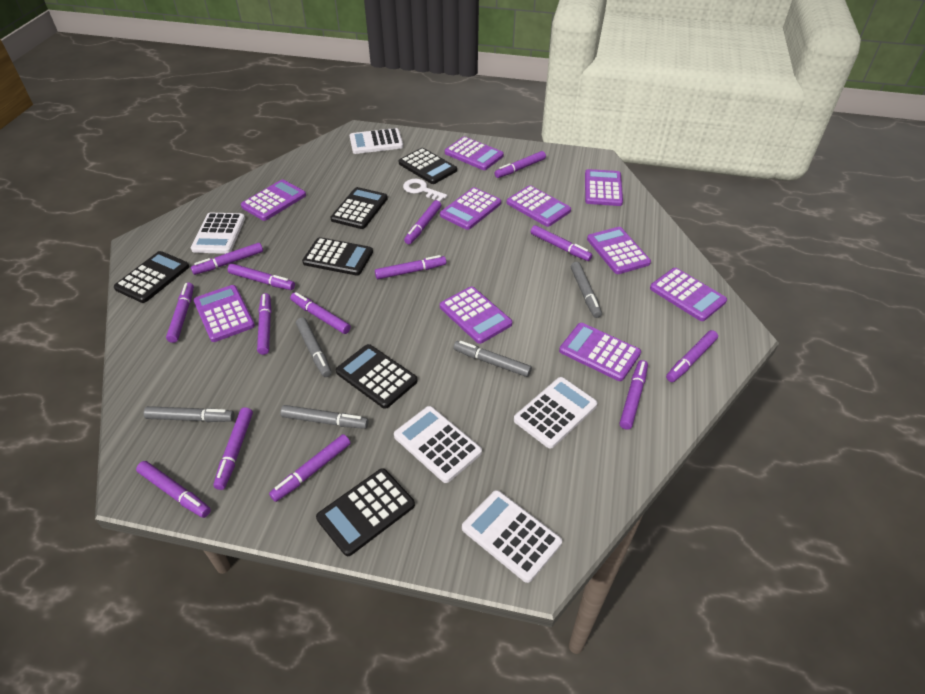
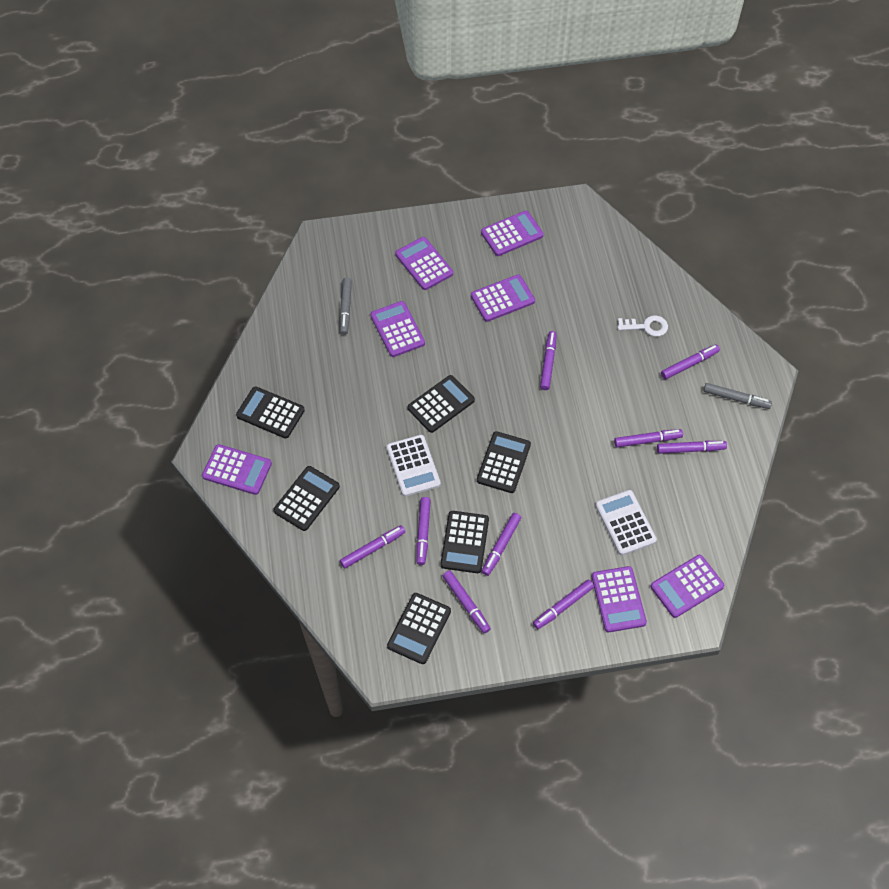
grey marker: 5 -> 2
purple calculator: 10 -> 7
purple marker: 14 -> 9
white calculator: 5 -> 2

